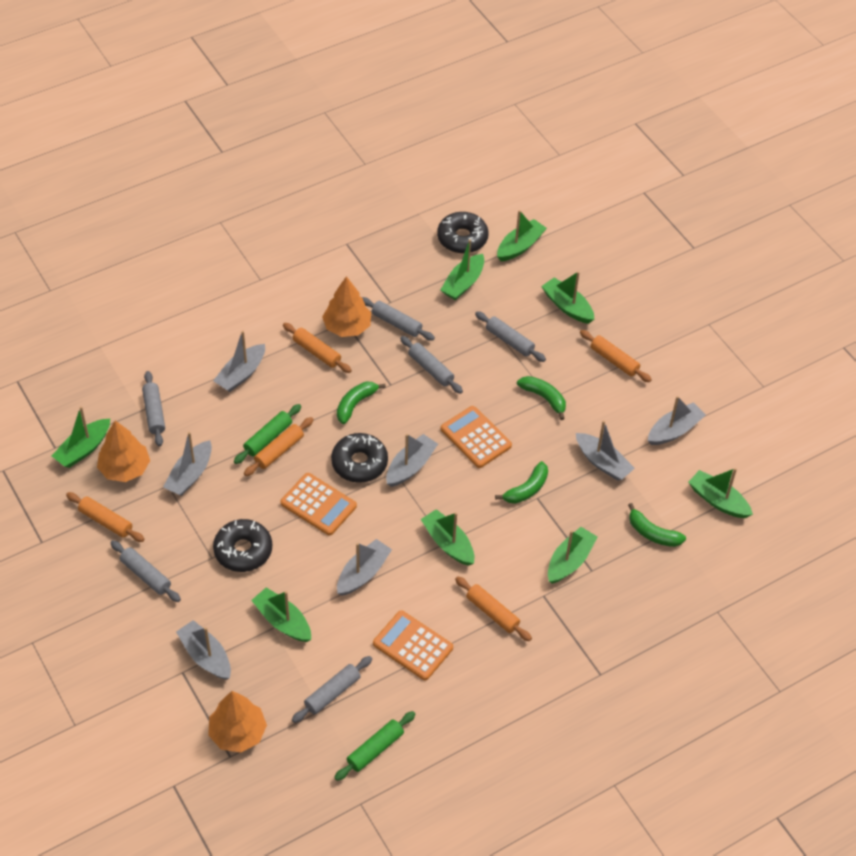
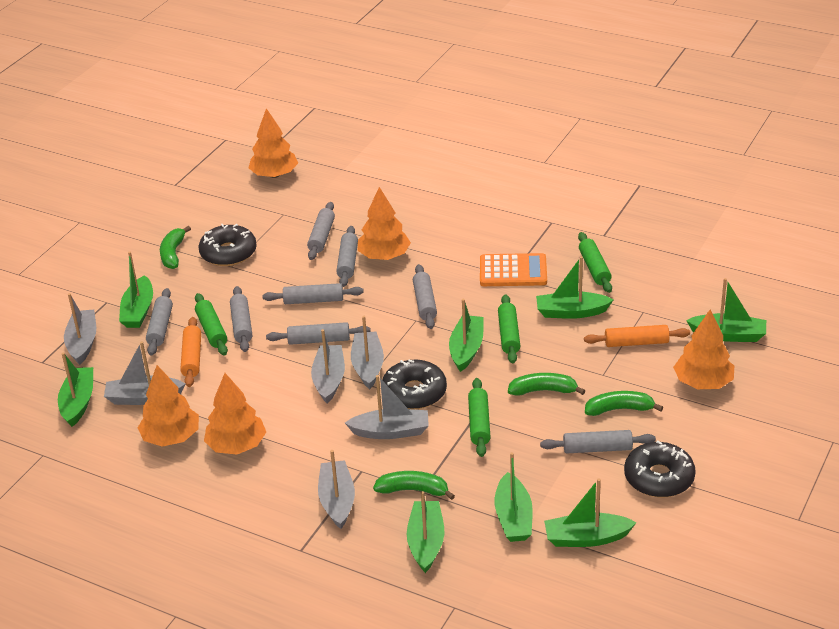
green rolling pin: 2 -> 4
grey boat: 7 -> 6
grey rolling pin: 6 -> 8
orange calculator: 3 -> 1
orange rolling pin: 5 -> 2
orange tree: 3 -> 5

